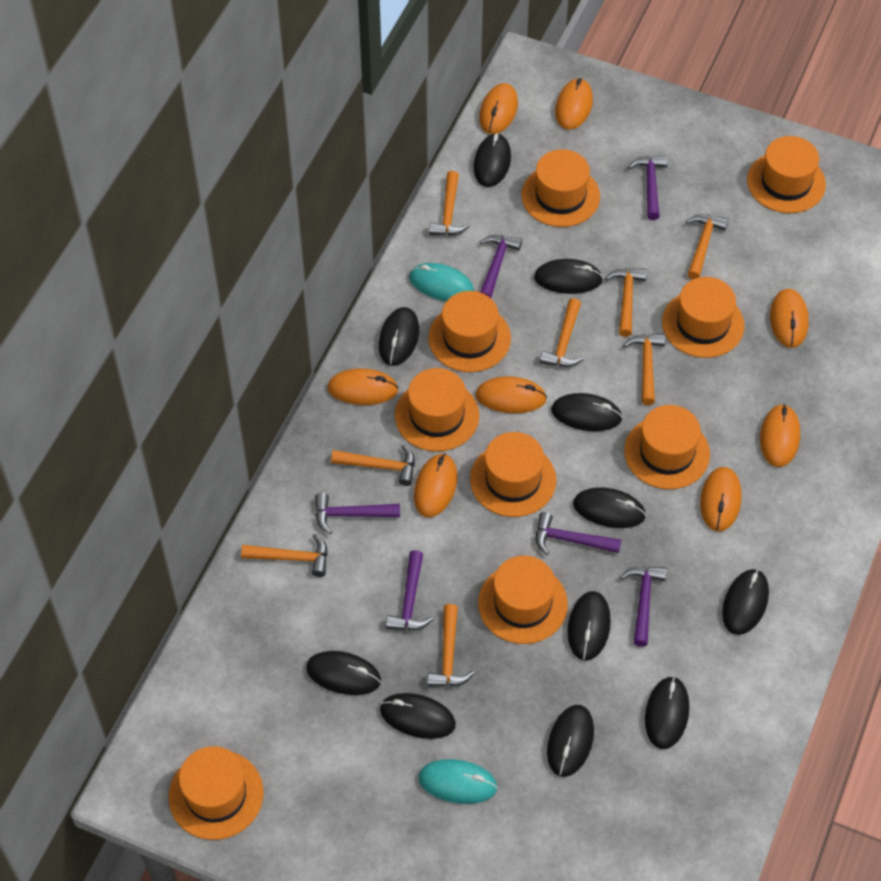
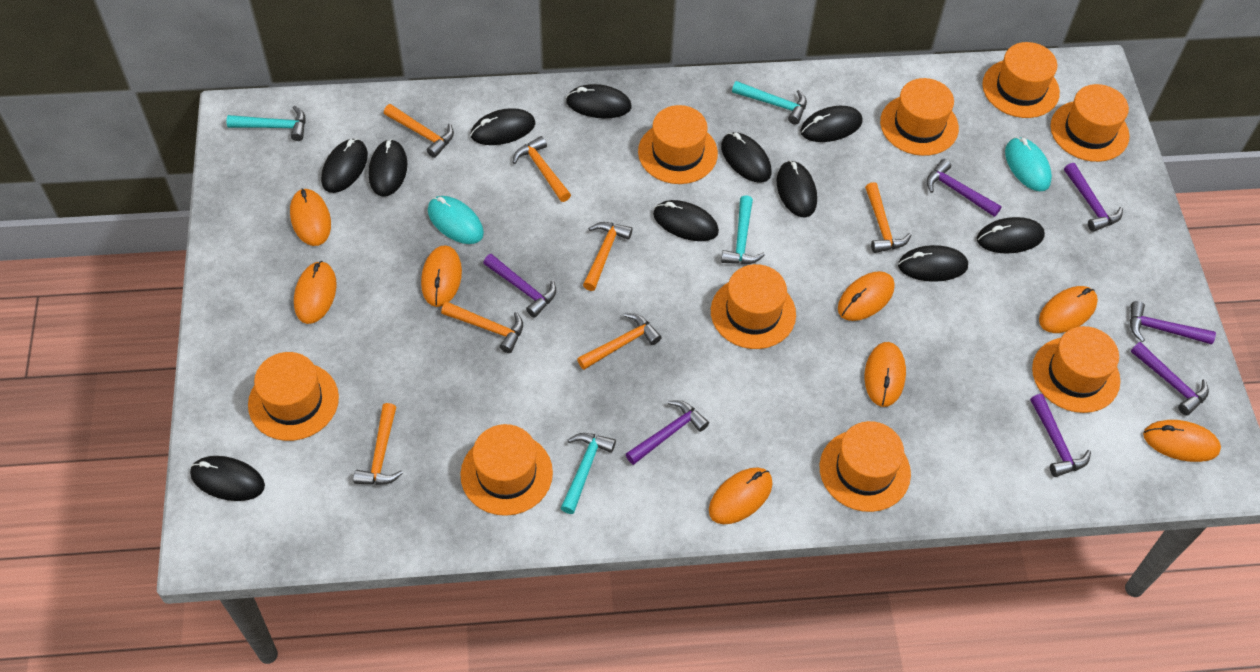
orange hammer: 8 -> 7
purple hammer: 6 -> 7
turquoise hammer: 0 -> 4

